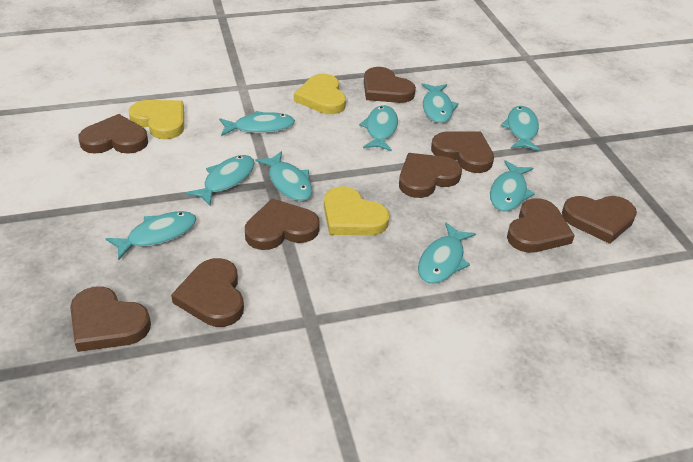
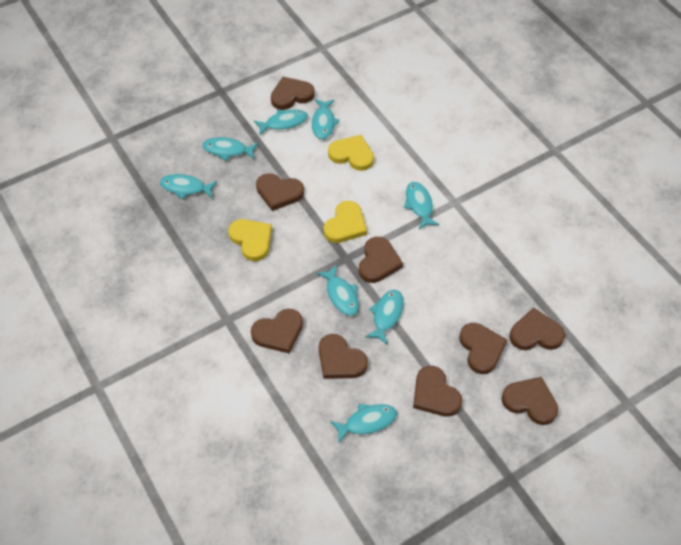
turquoise fish: 9 -> 8

